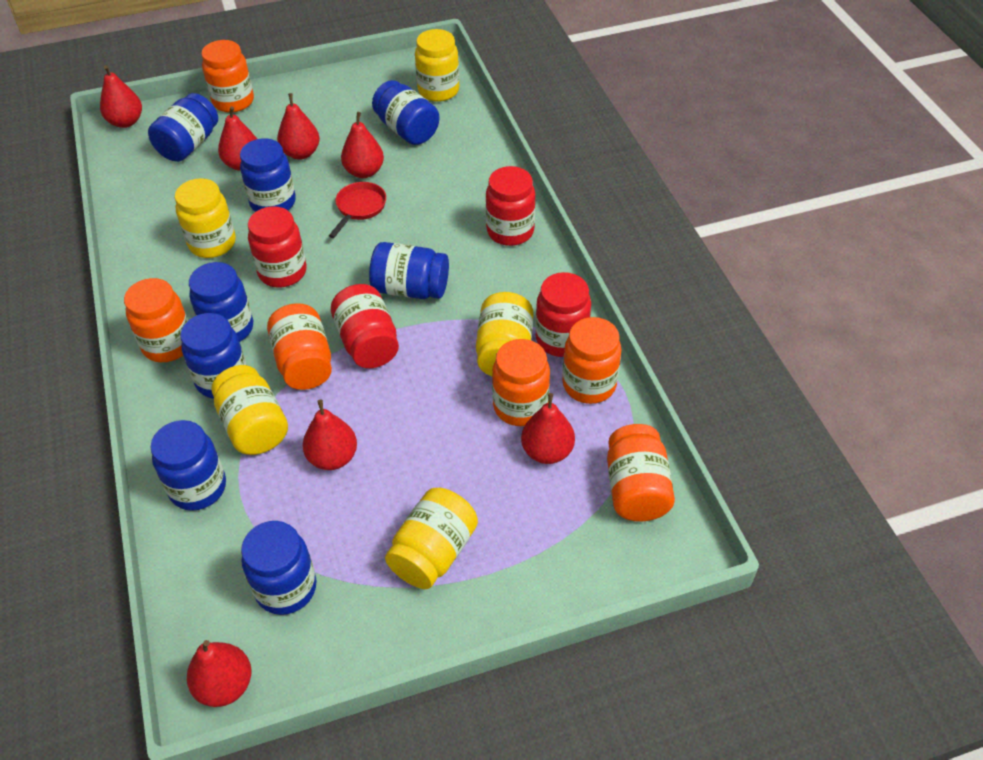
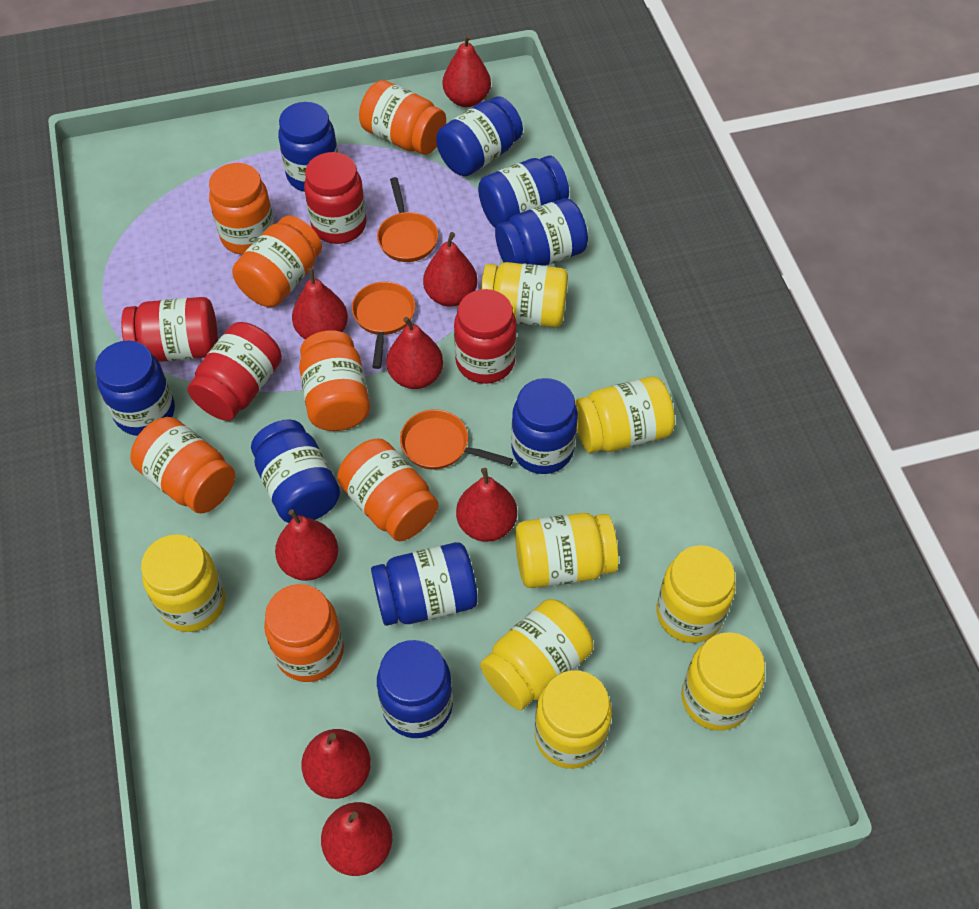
blue jar: 8 -> 9
orange jar: 6 -> 7
orange pan: 0 -> 3
red pan: 1 -> 0
red pear: 7 -> 8
yellow jar: 5 -> 8

